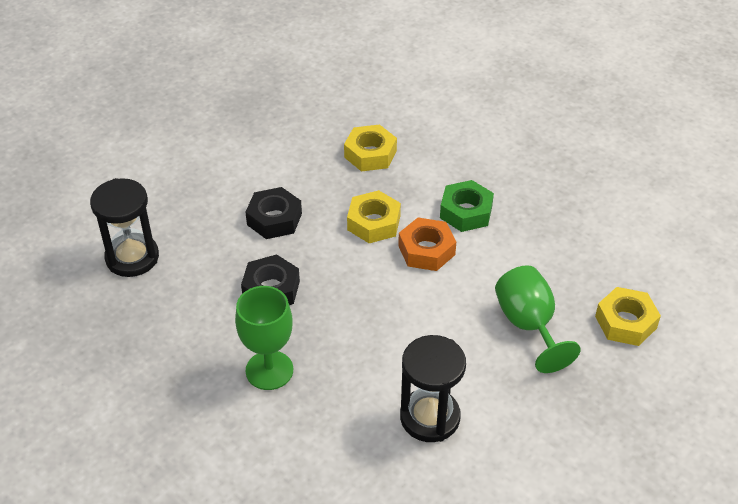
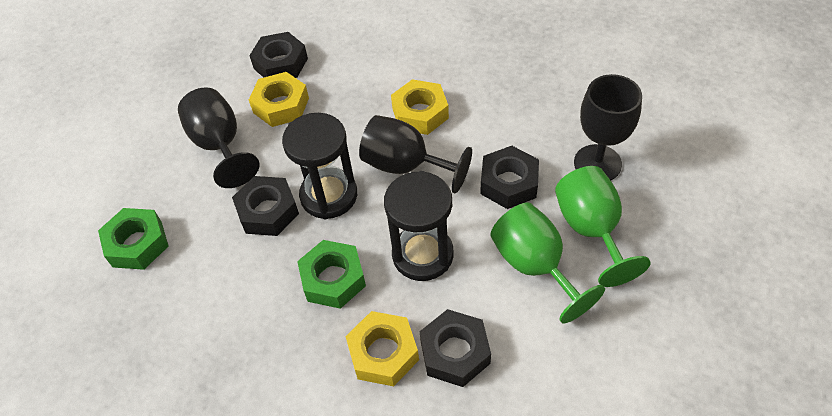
black goblet: 0 -> 3
black nut: 2 -> 4
green nut: 1 -> 2
orange nut: 1 -> 0

